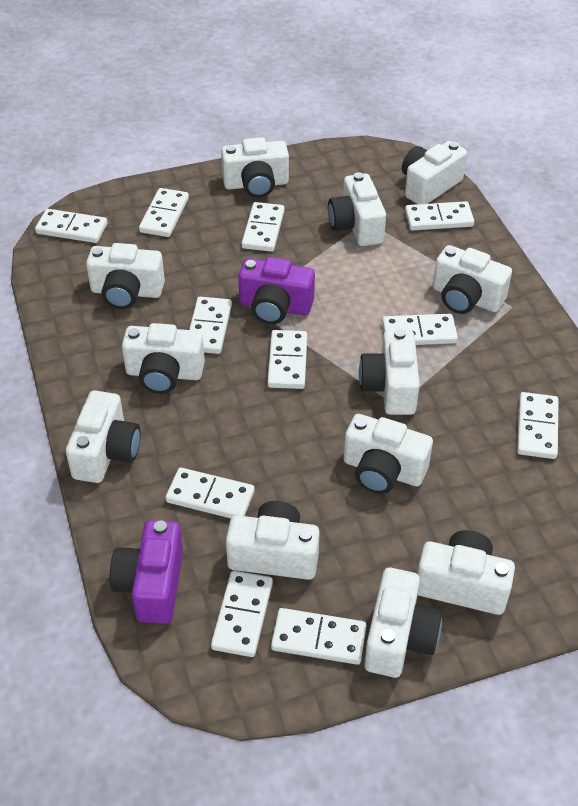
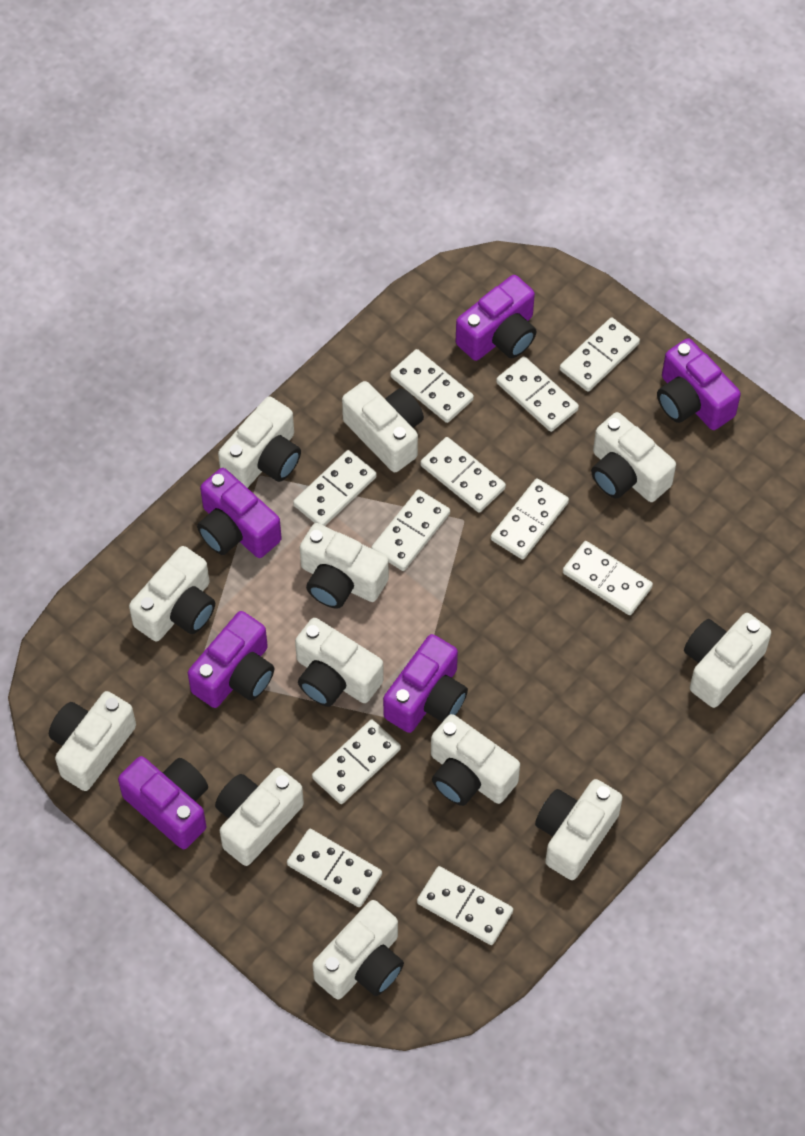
purple camera: 2 -> 6

